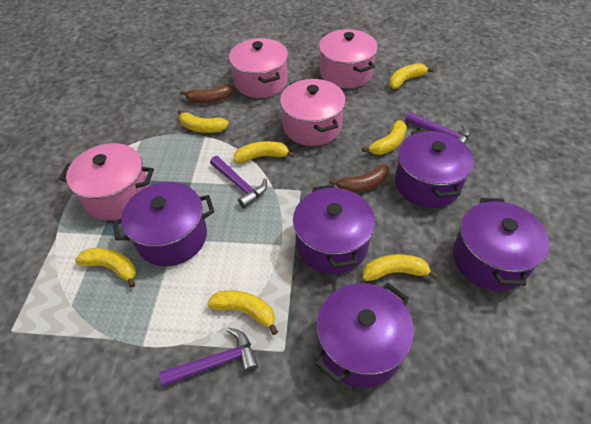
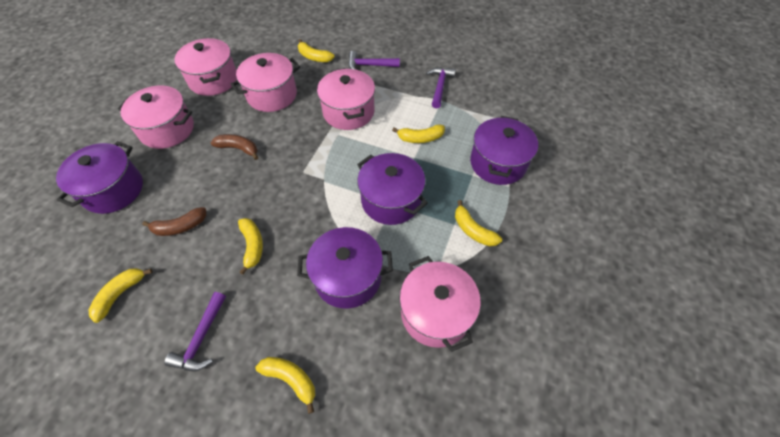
pink pot: 4 -> 5
purple pot: 5 -> 4
yellow banana: 7 -> 6

